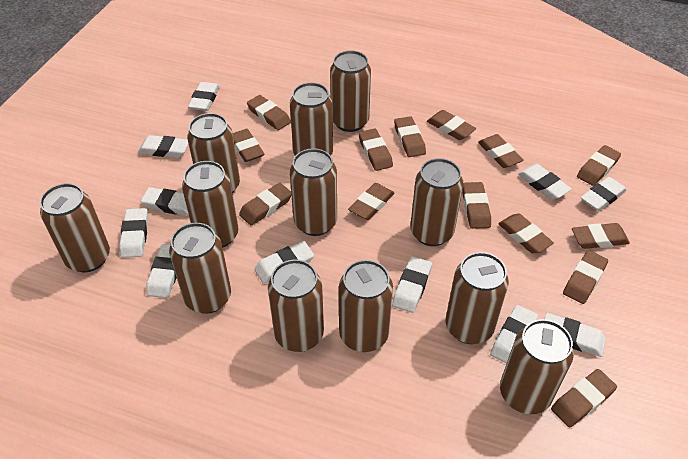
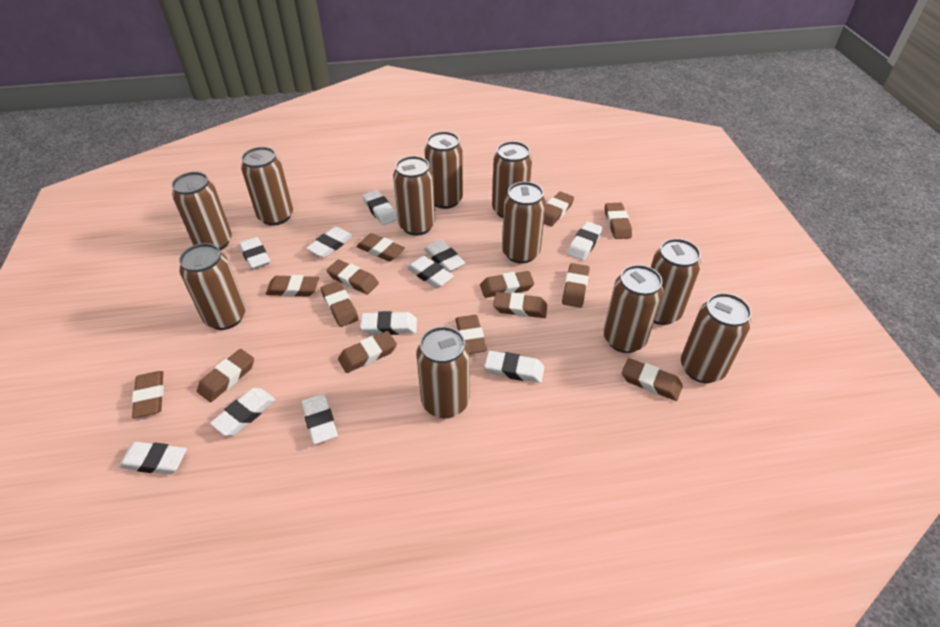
brown can: 12 -> 11

